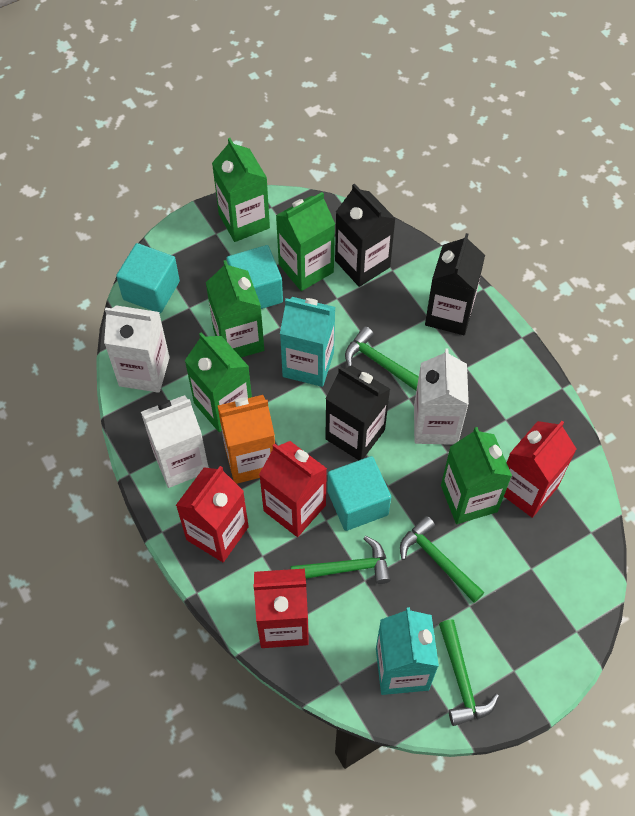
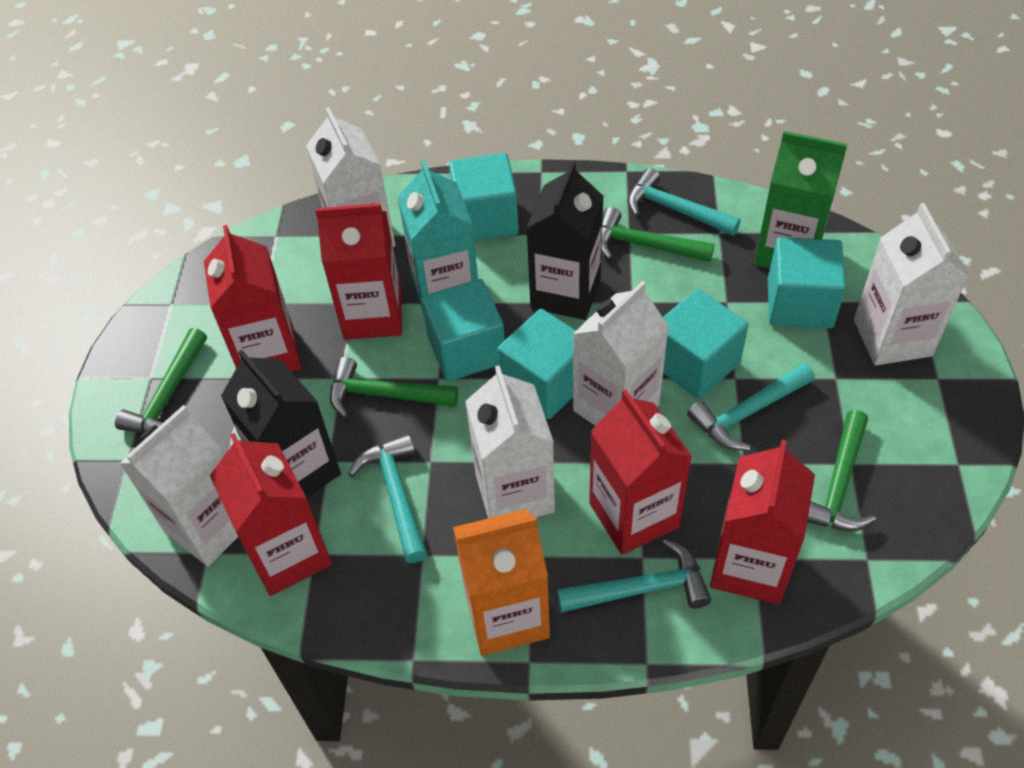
black carton: 3 -> 2
green carton: 5 -> 1
red carton: 4 -> 5
turquoise carton: 2 -> 1
turquoise cube: 3 -> 5
turquoise hammer: 0 -> 4
white carton: 3 -> 5

